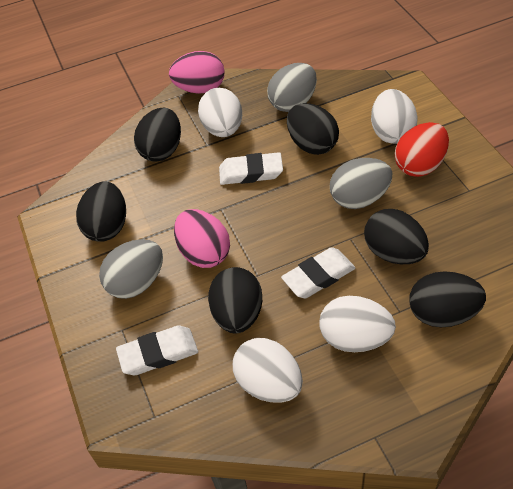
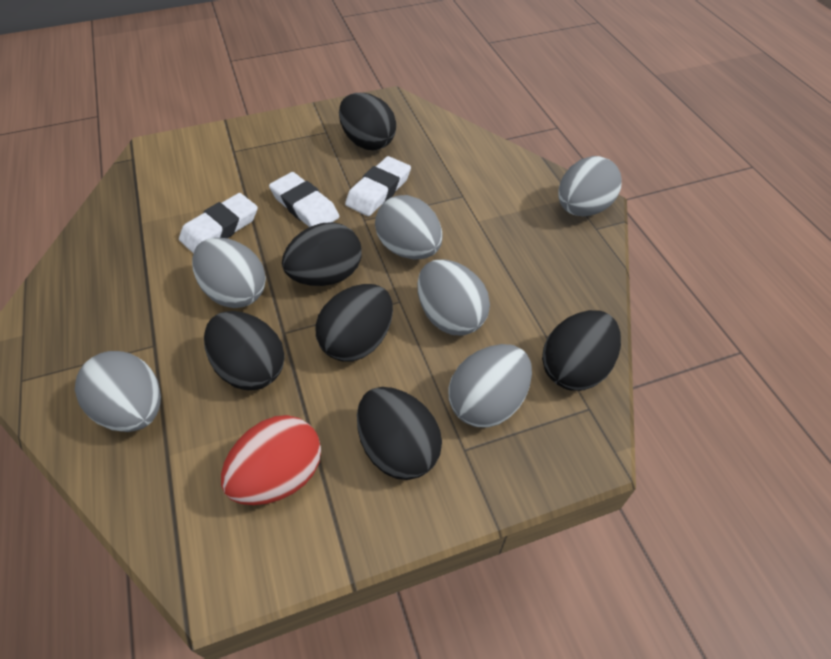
grey egg: 3 -> 6
pink egg: 2 -> 0
white egg: 4 -> 0

